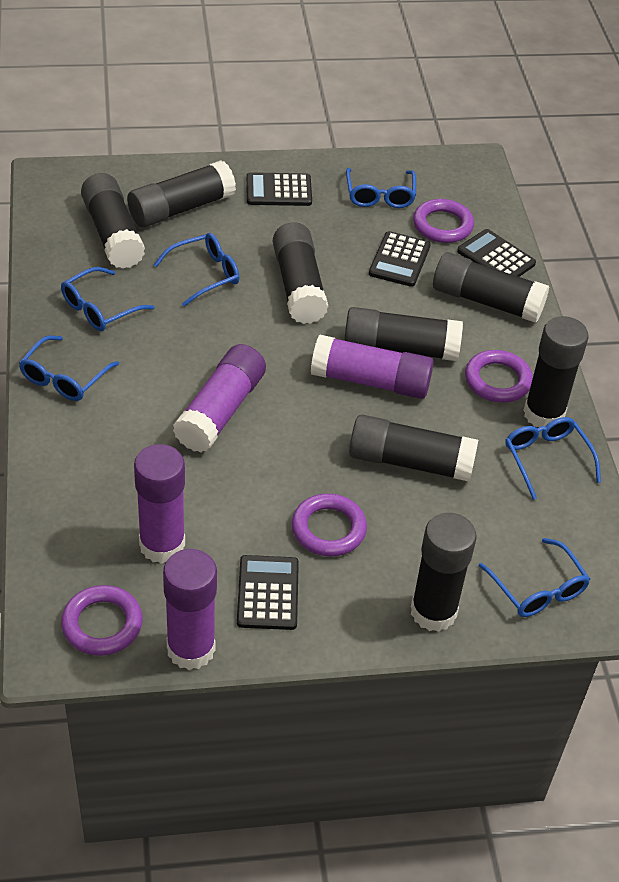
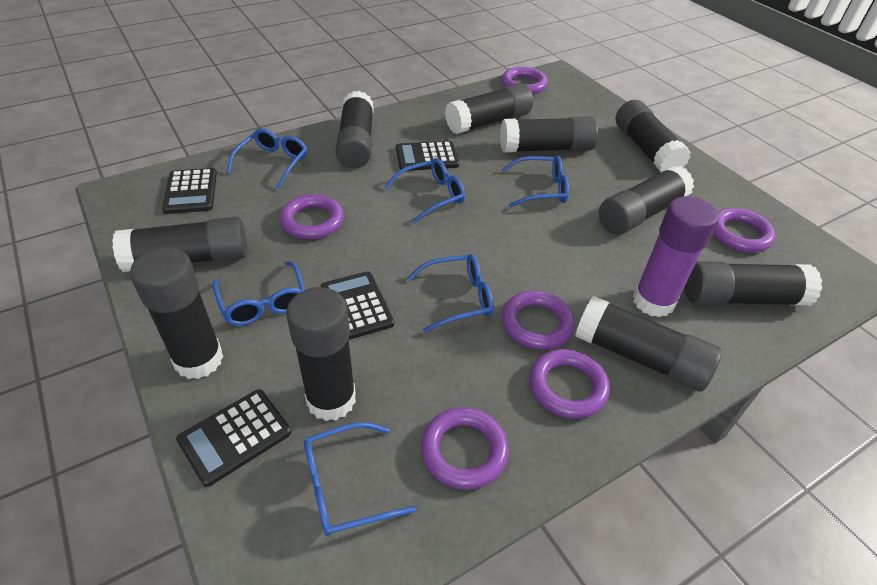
black glue stick: 8 -> 10
purple glue stick: 4 -> 1
purple ring: 4 -> 6

